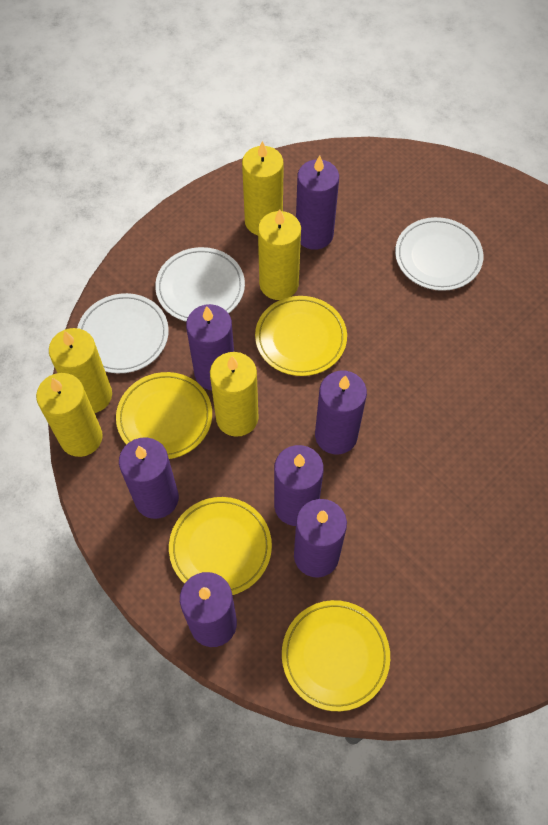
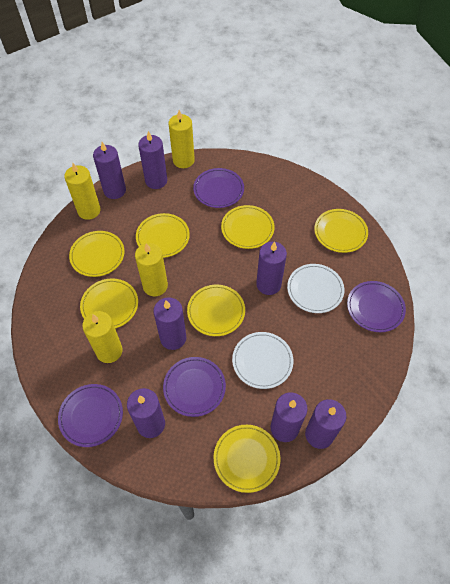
purple plate: 0 -> 4
white plate: 3 -> 2
yellow candle: 5 -> 4
yellow plate: 4 -> 7

